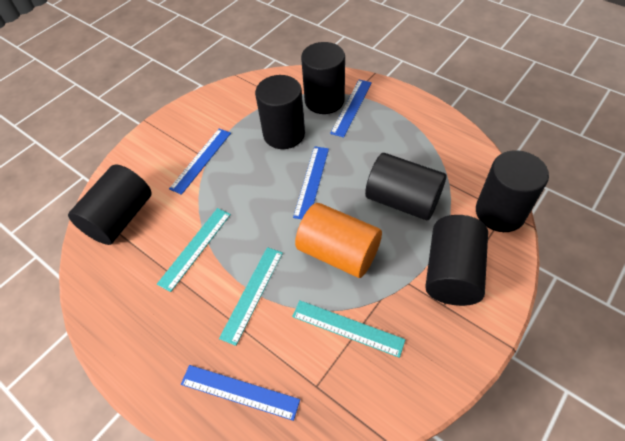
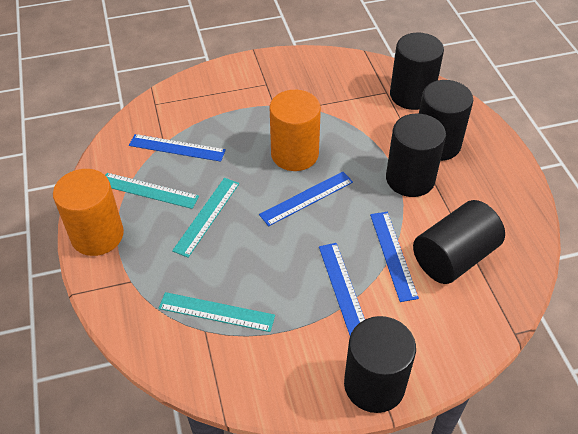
black cylinder: 6 -> 5
orange cylinder: 1 -> 2

